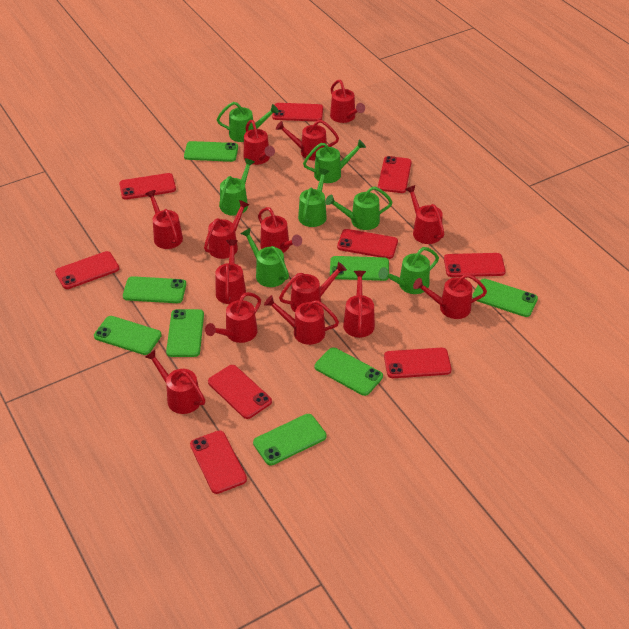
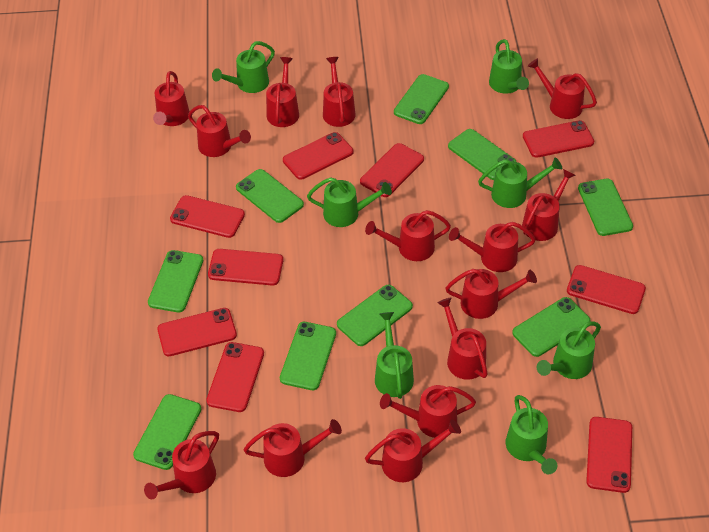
green phone: 8 -> 9

